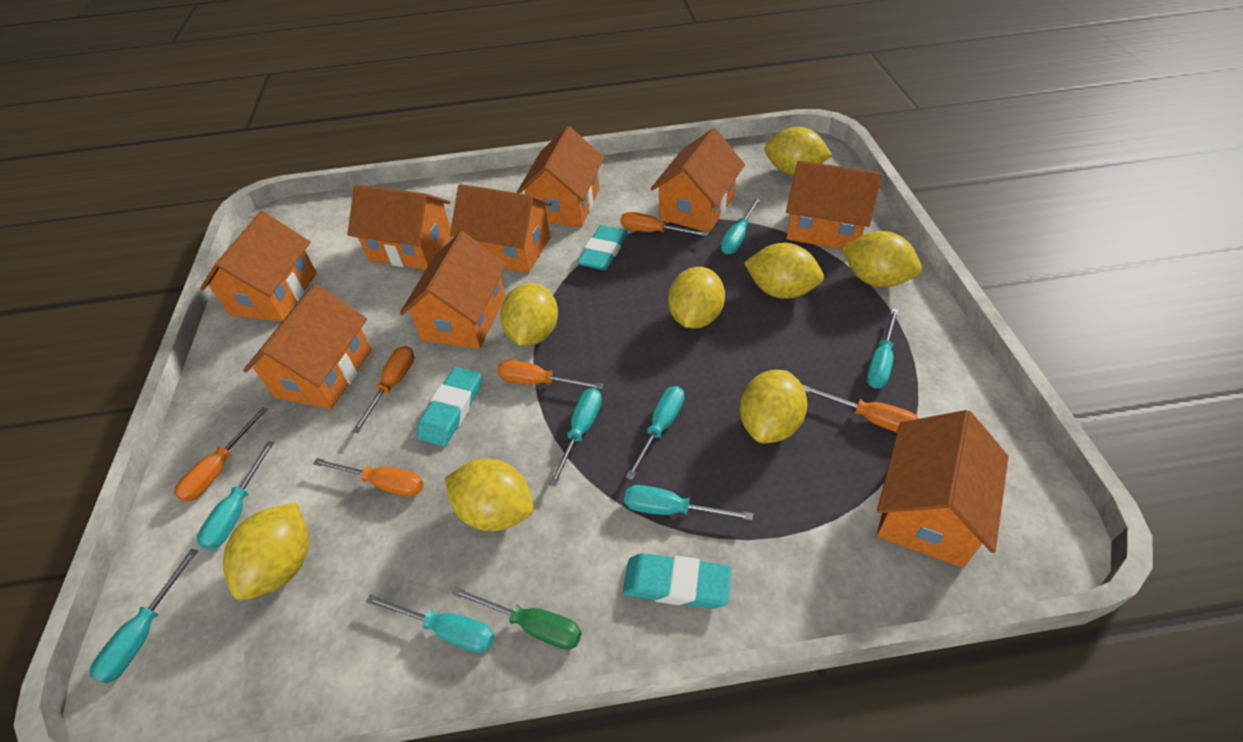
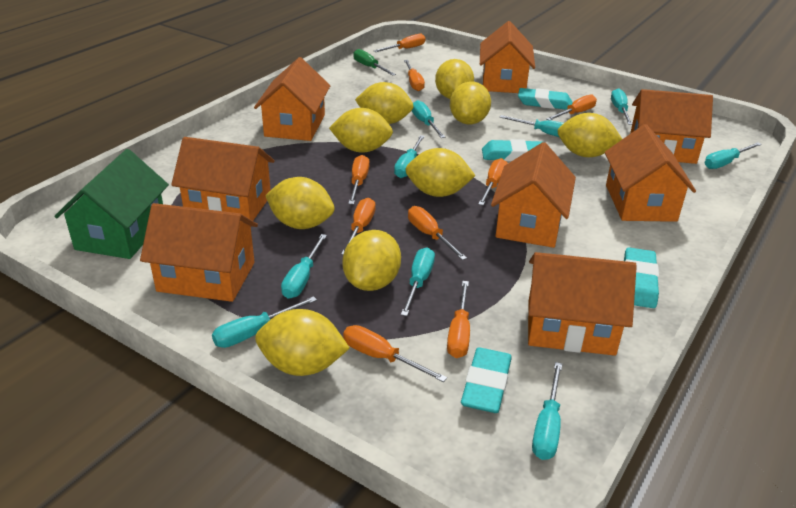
green house: 0 -> 1
orange house: 9 -> 8
orange screwdriver: 6 -> 9
turquoise eraser: 3 -> 4
turquoise screwdriver: 8 -> 9
yellow lemon: 8 -> 9

